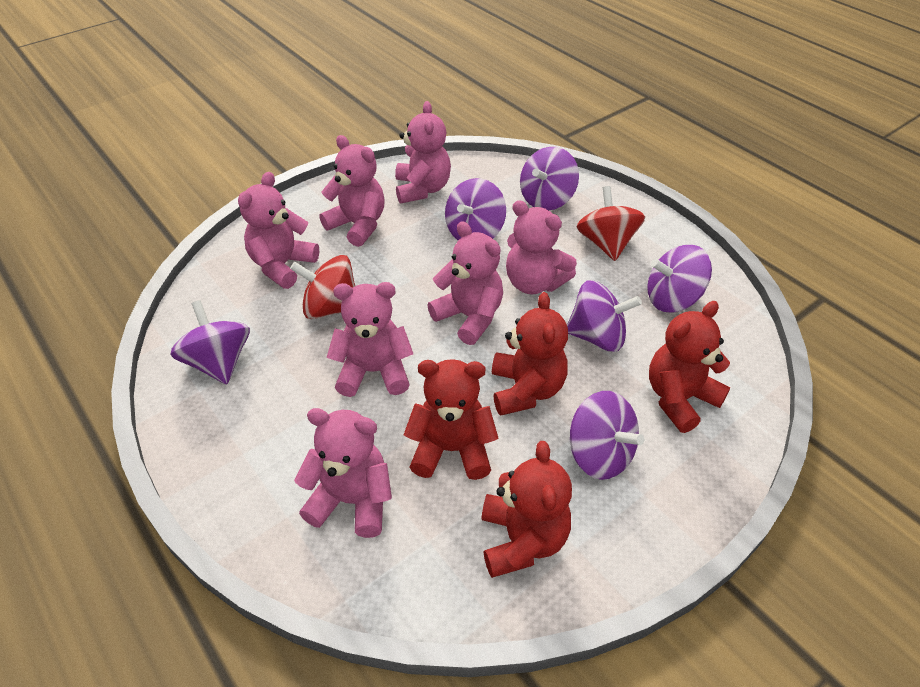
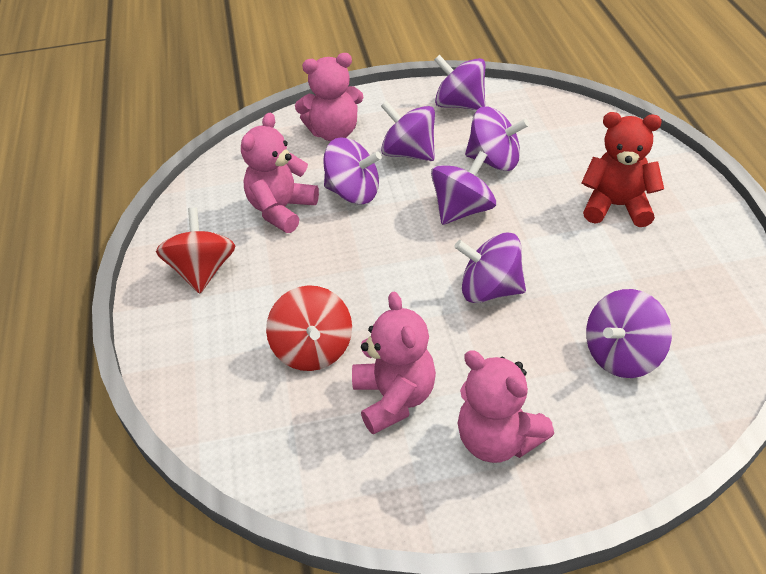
pink teddy bear: 7 -> 4
purple spinning top: 6 -> 7
red teddy bear: 4 -> 1

